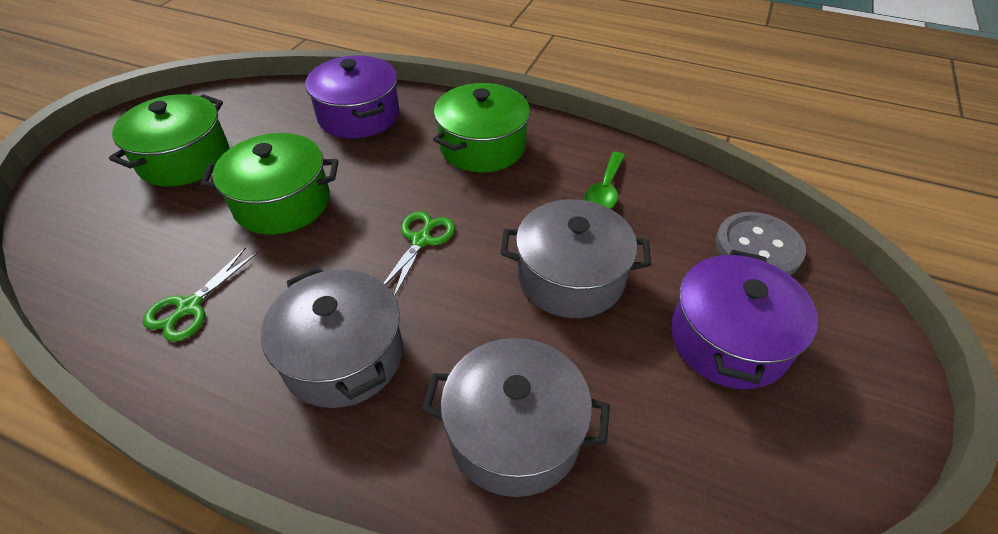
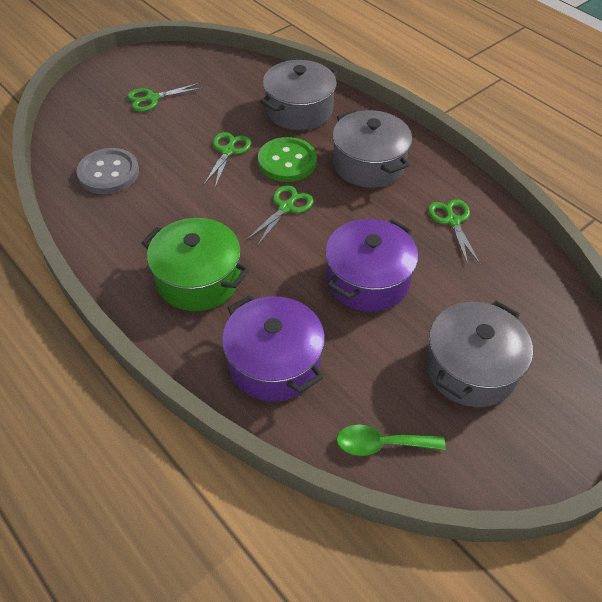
green button: 0 -> 1
green pot: 3 -> 1
green scissors: 2 -> 4

